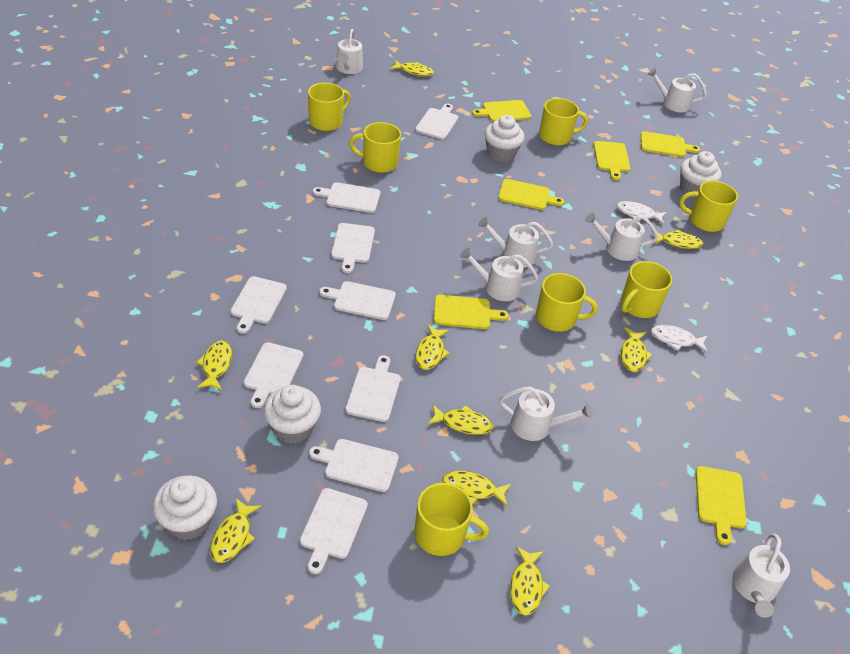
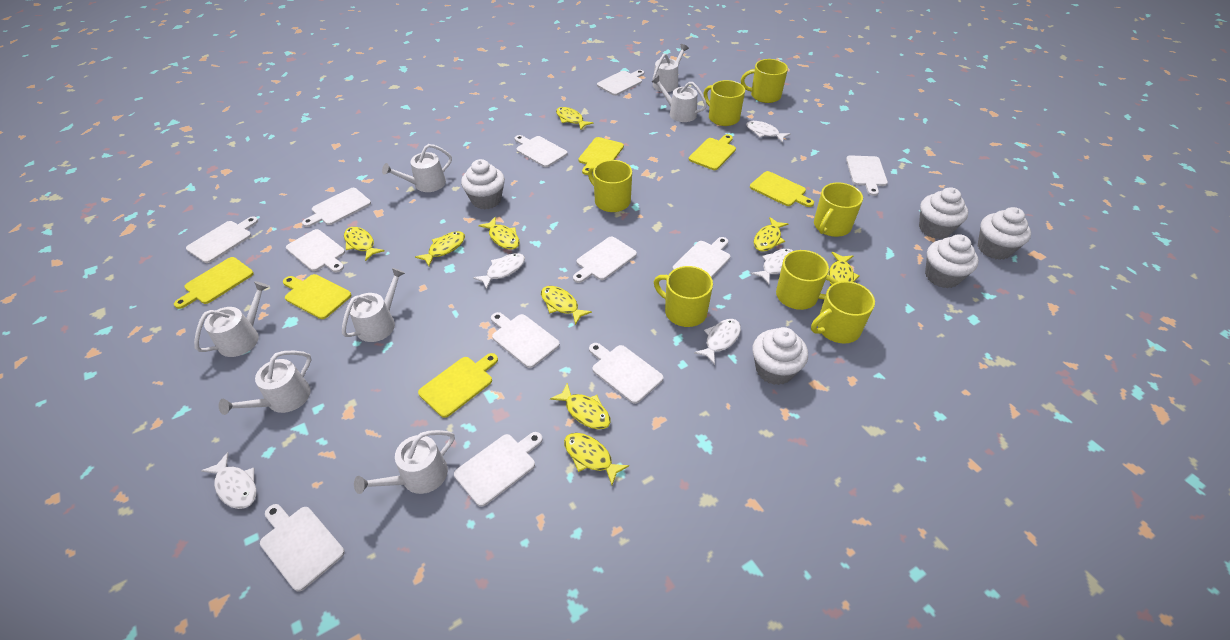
white cupcake: 4 -> 5
white cutting board: 9 -> 12
white fish: 2 -> 5

